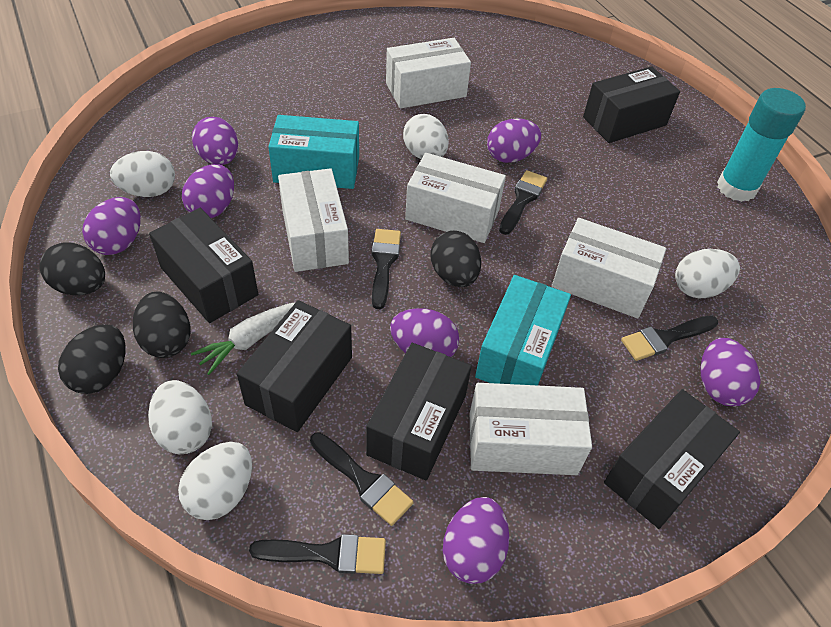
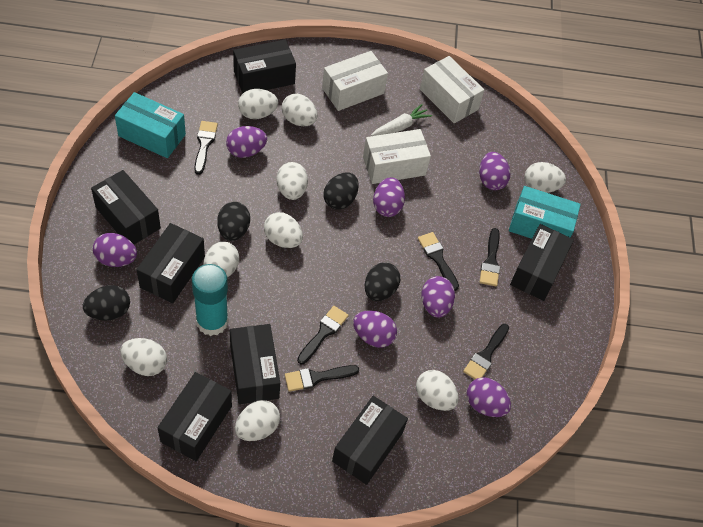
black box: 5 -> 7
black brush: 5 -> 6
white box: 5 -> 3
white egg: 5 -> 9

